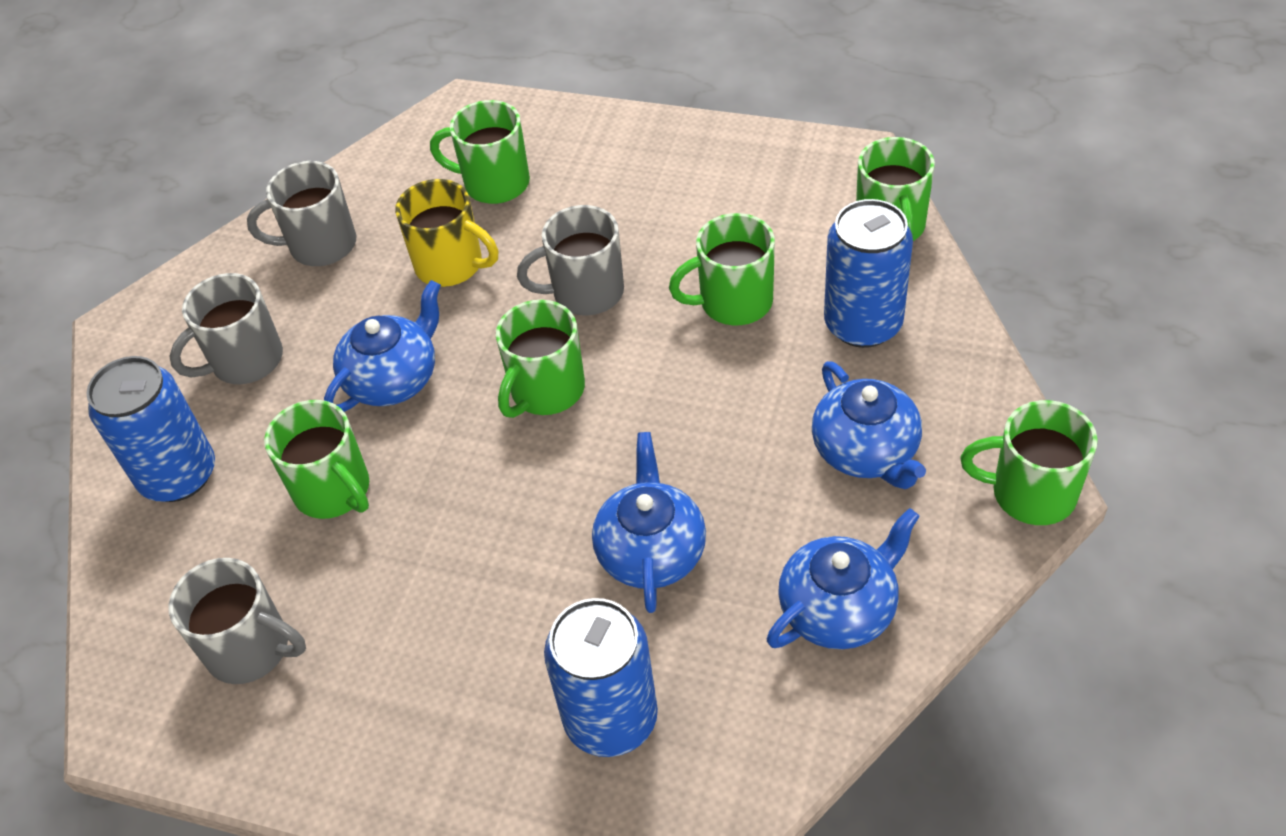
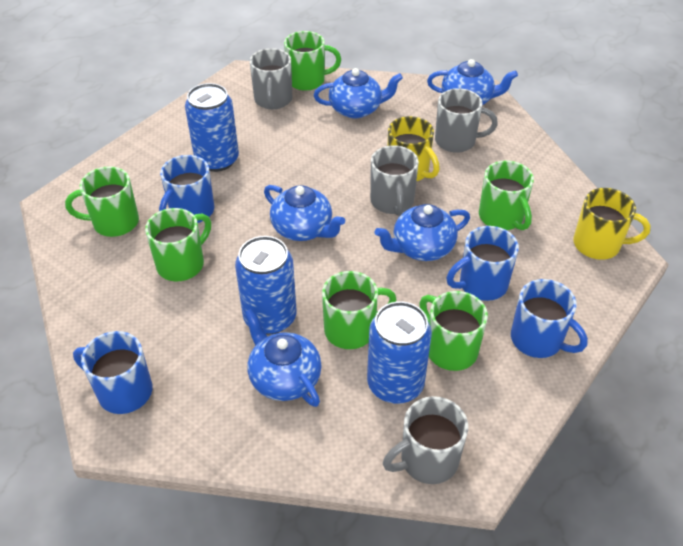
blue mug: 0 -> 4
blue teapot: 4 -> 5
yellow mug: 1 -> 2

